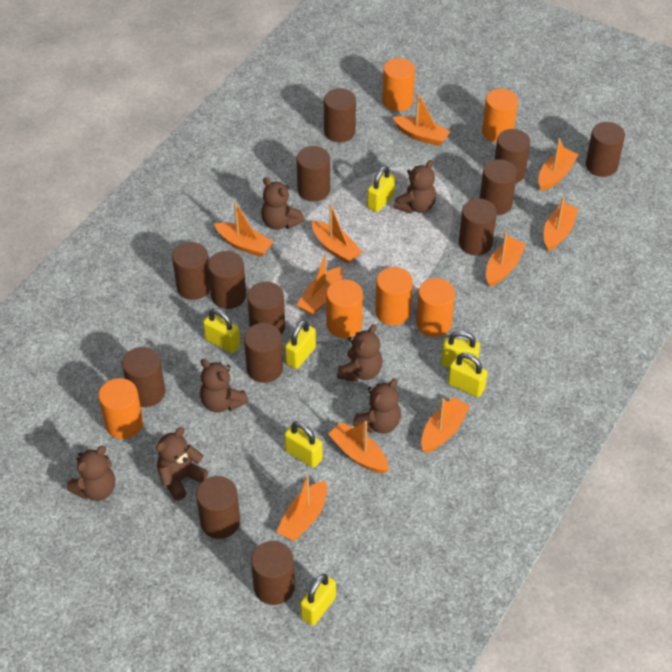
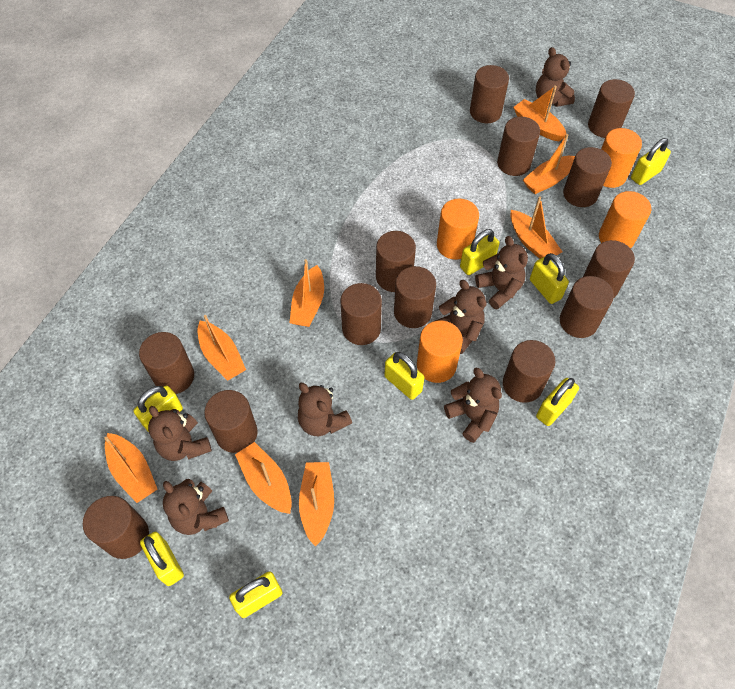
orange boat: 10 -> 8
orange cylinder: 6 -> 4
yellow padlock: 7 -> 8

